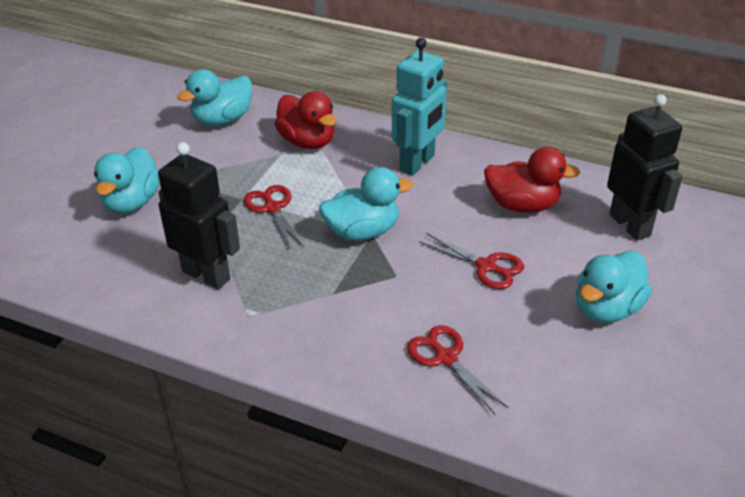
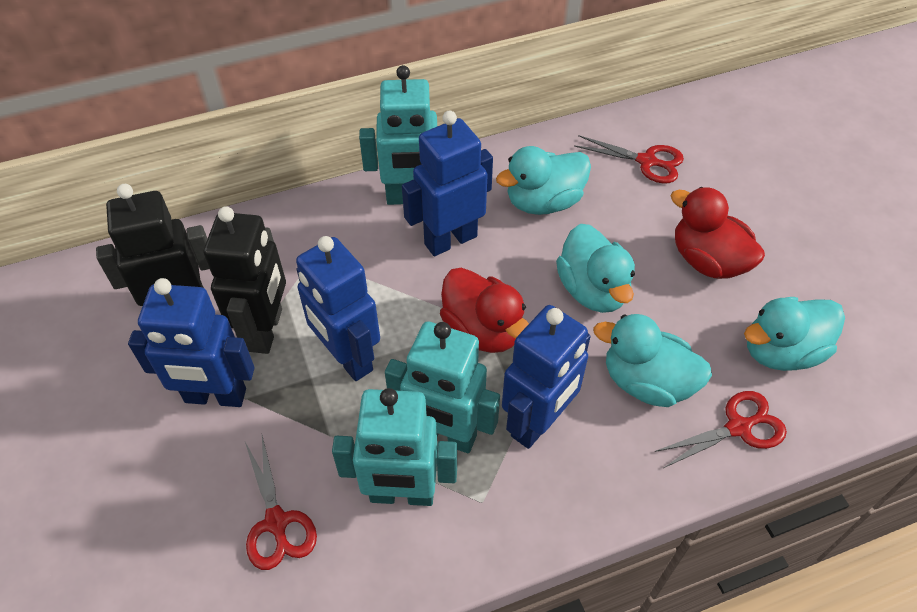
blue robot: 0 -> 4
turquoise robot: 1 -> 3

